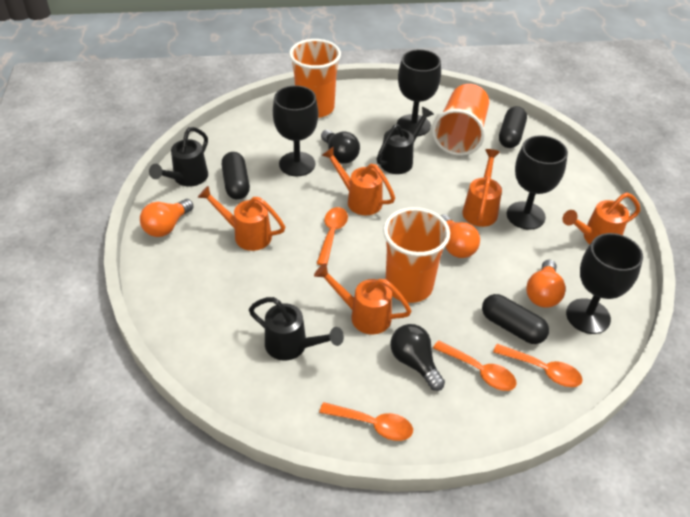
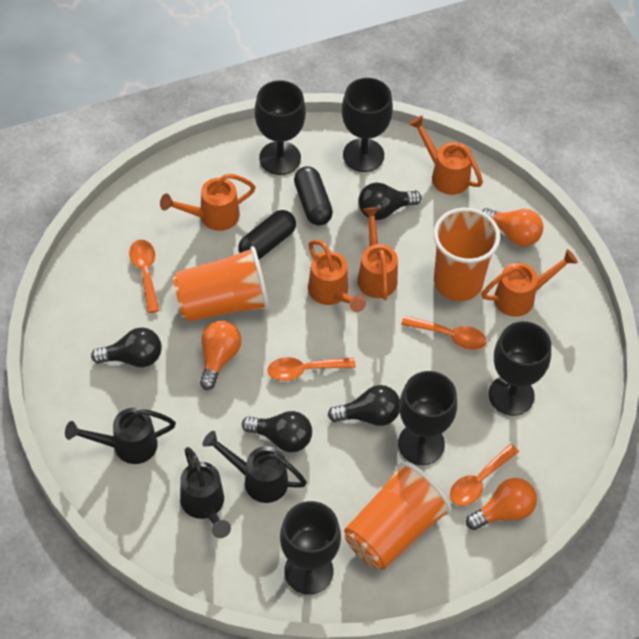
black capsule: 3 -> 2
black goblet: 4 -> 5
black light bulb: 2 -> 4

